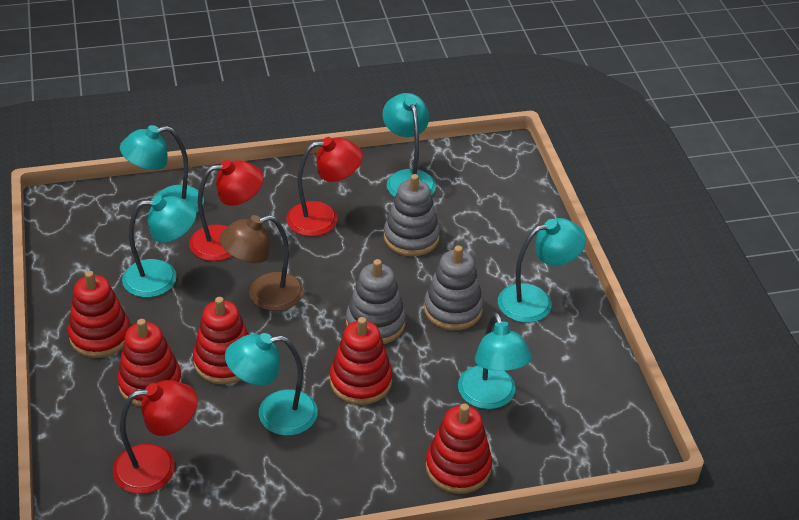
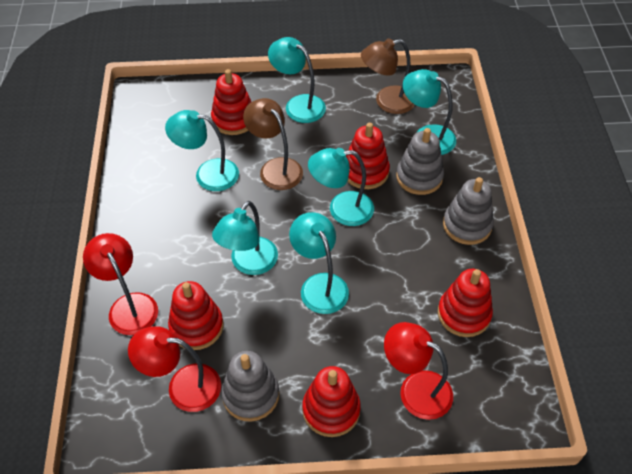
brown lamp: 1 -> 2

